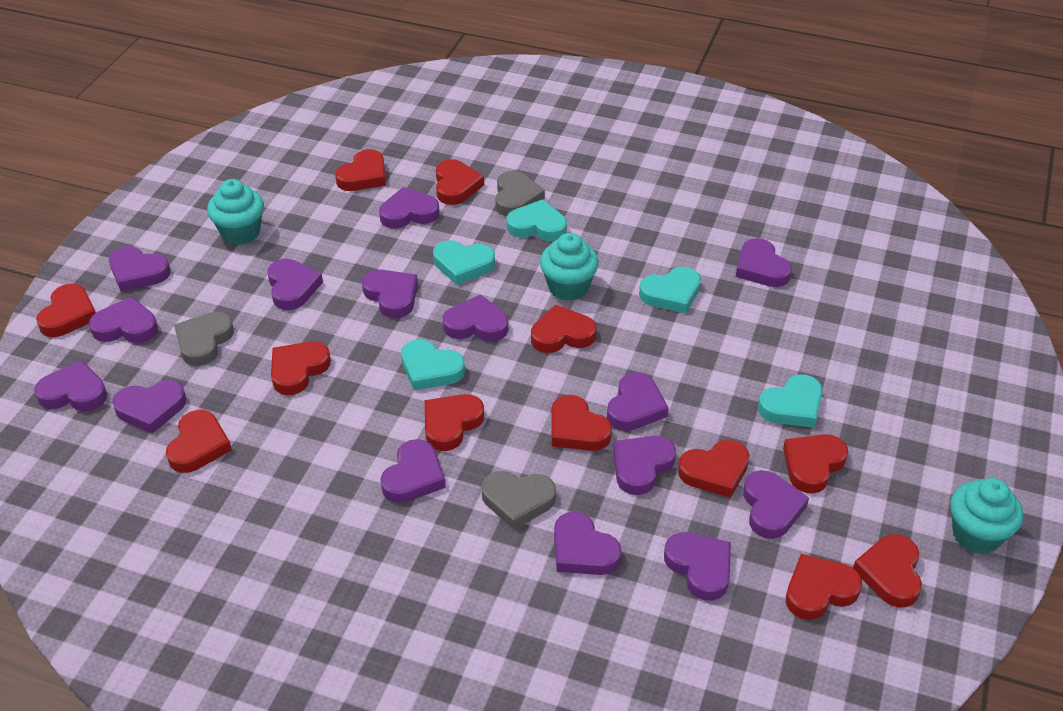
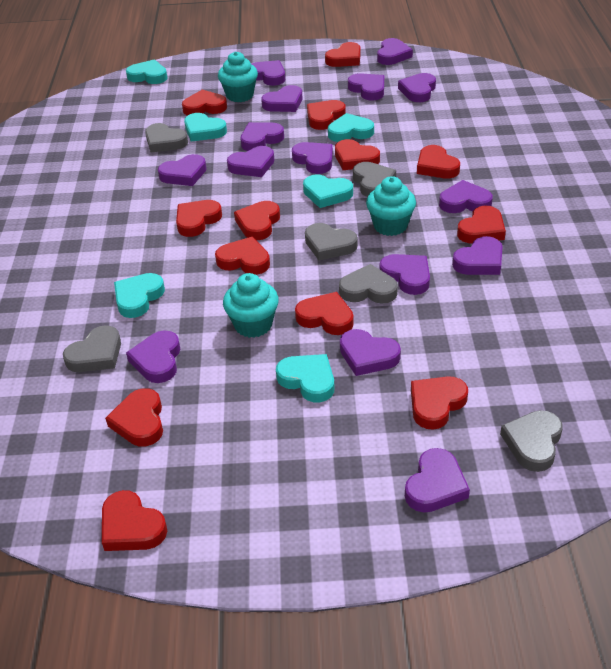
grey heart: 3 -> 6
red heart: 12 -> 13
turquoise heart: 5 -> 6

